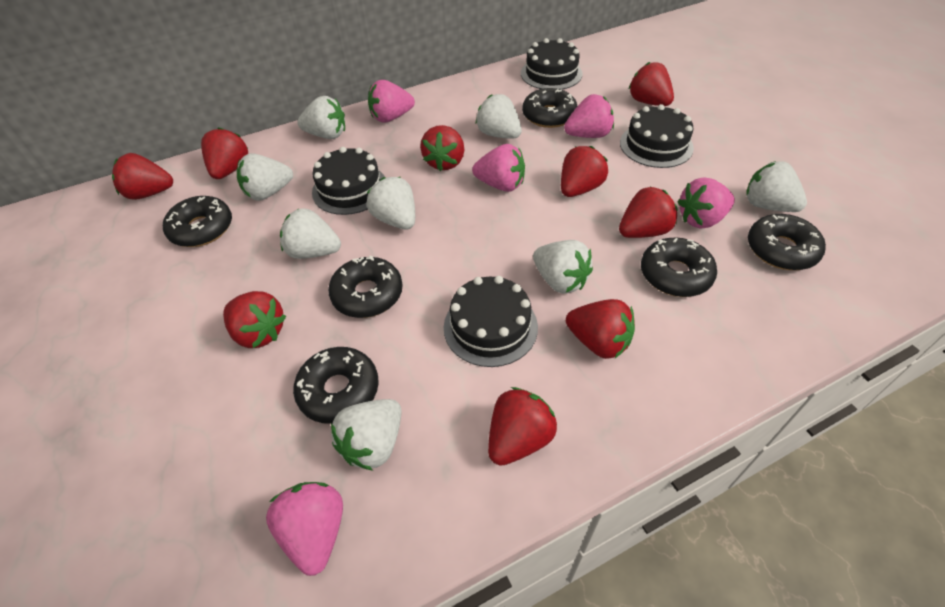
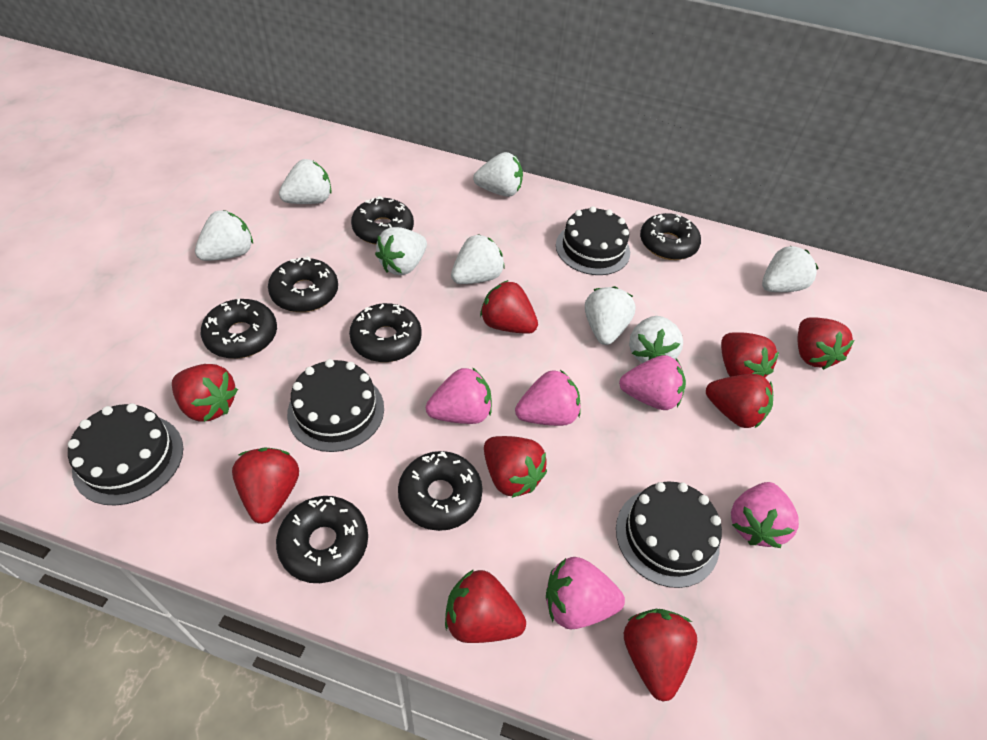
black donut: 6 -> 7

